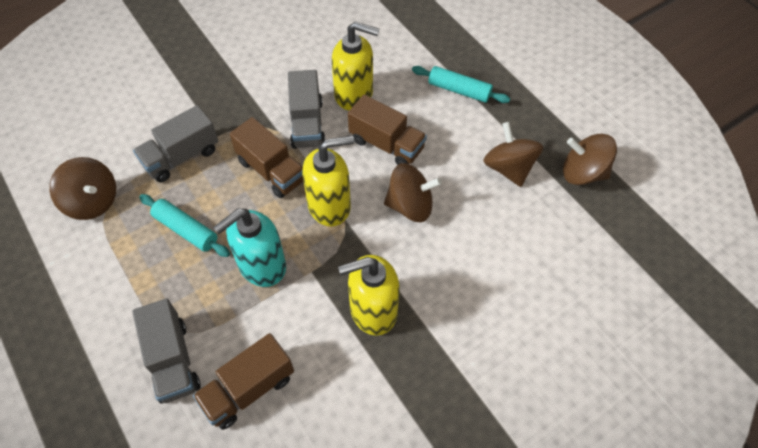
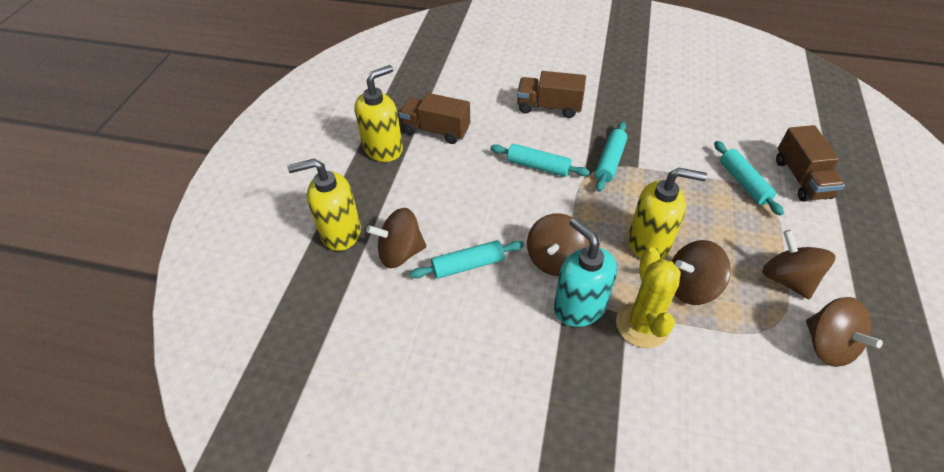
brown spinning top: 4 -> 5
grey truck: 3 -> 0
turquoise rolling pin: 2 -> 4
yellow cactus: 0 -> 1

